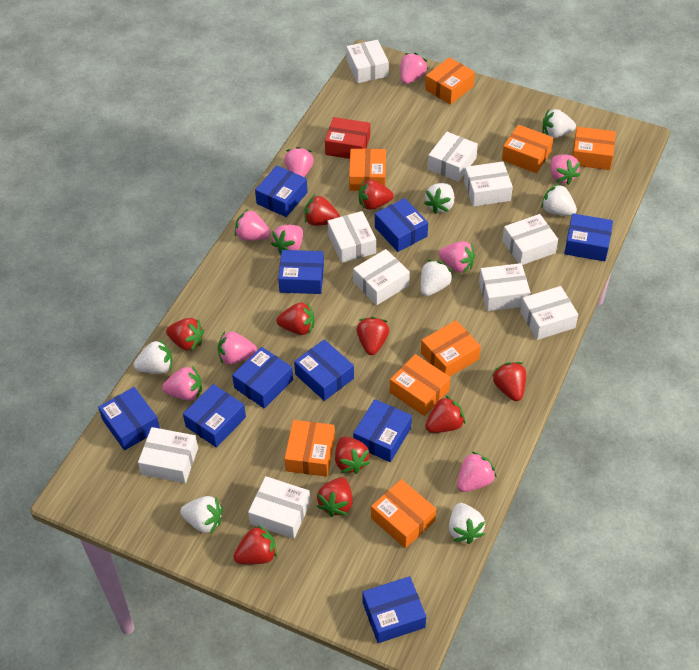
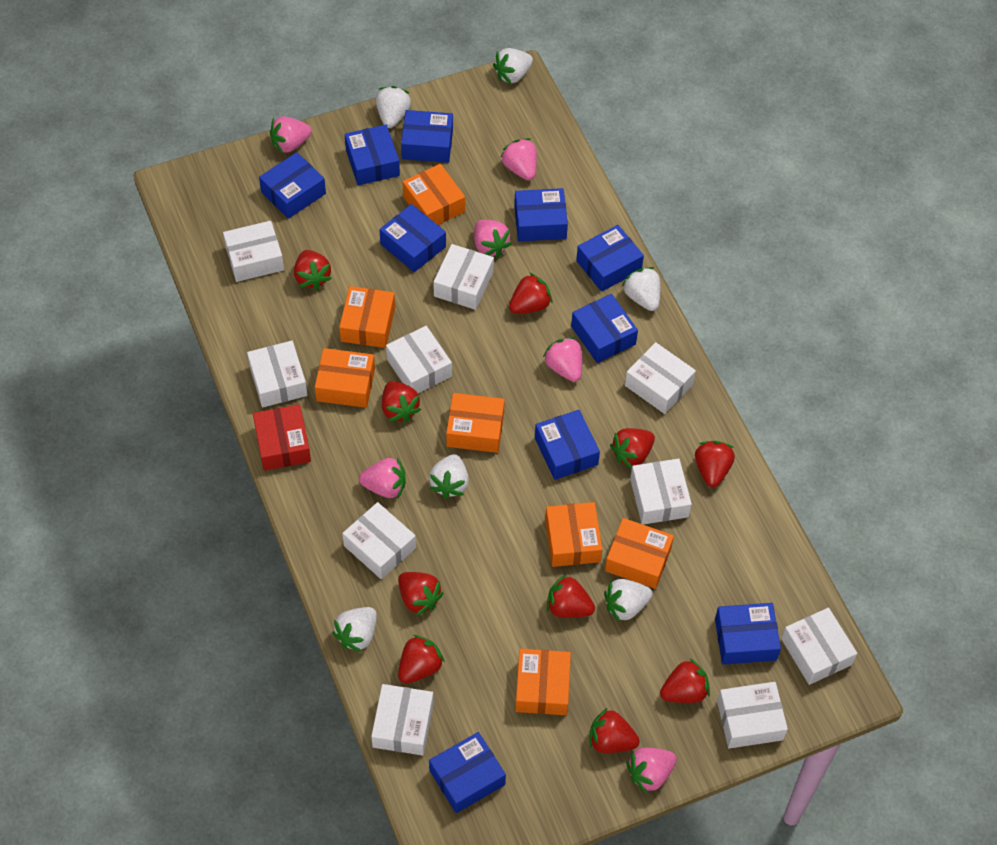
orange box: 8 -> 7
pink strawberry: 9 -> 6
white strawberry: 7 -> 6

